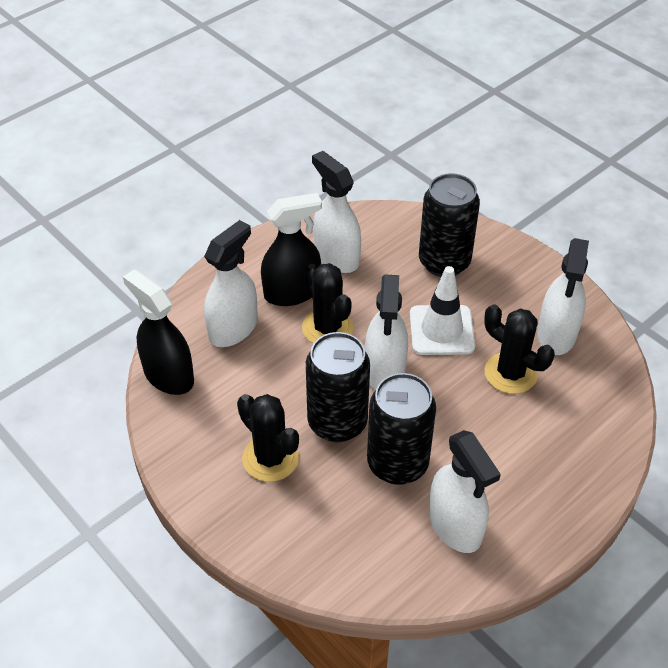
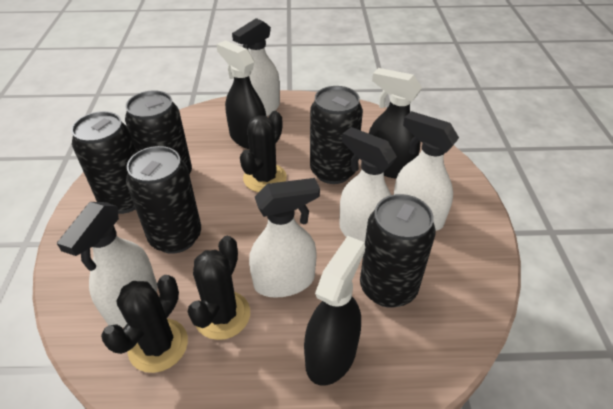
black can: 3 -> 5
black spray bottle: 2 -> 3
white traffic cone: 1 -> 0

